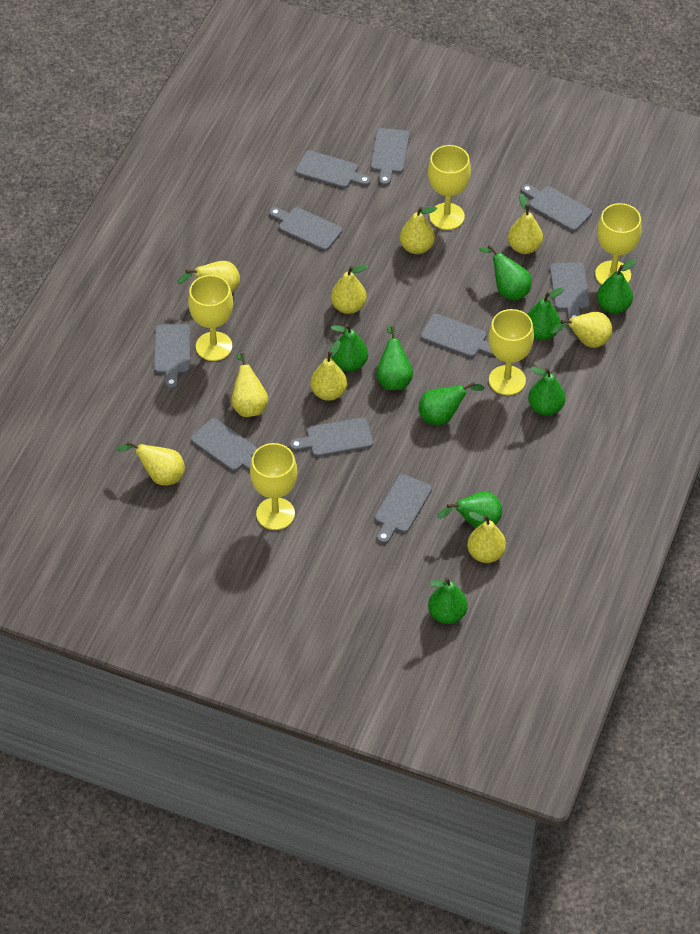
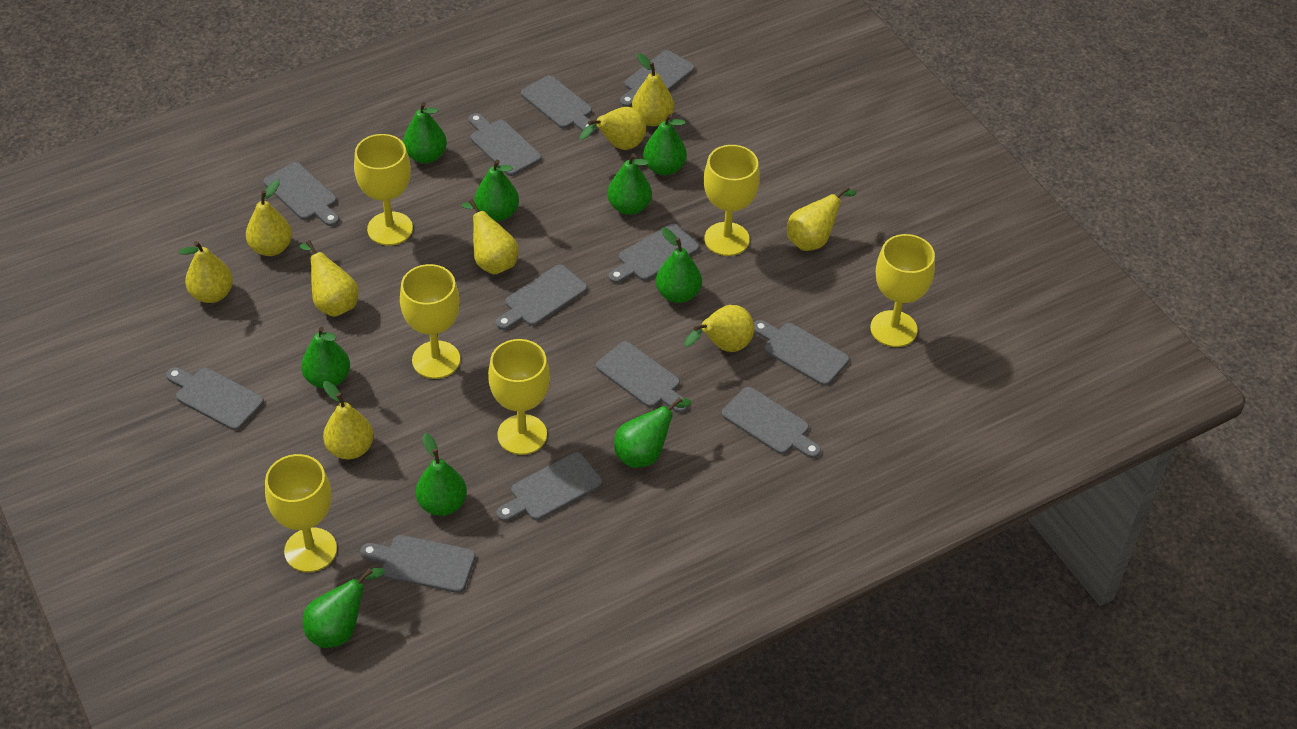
grey cutting board: 10 -> 12
yellow goblet: 5 -> 6

